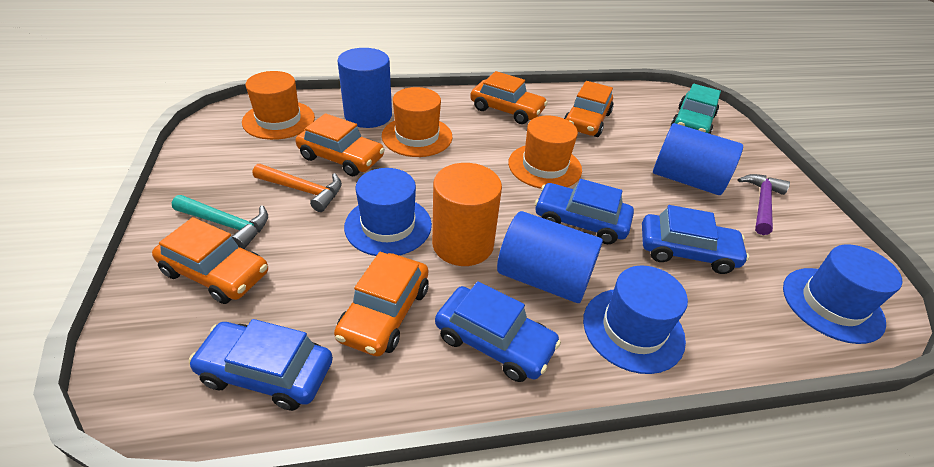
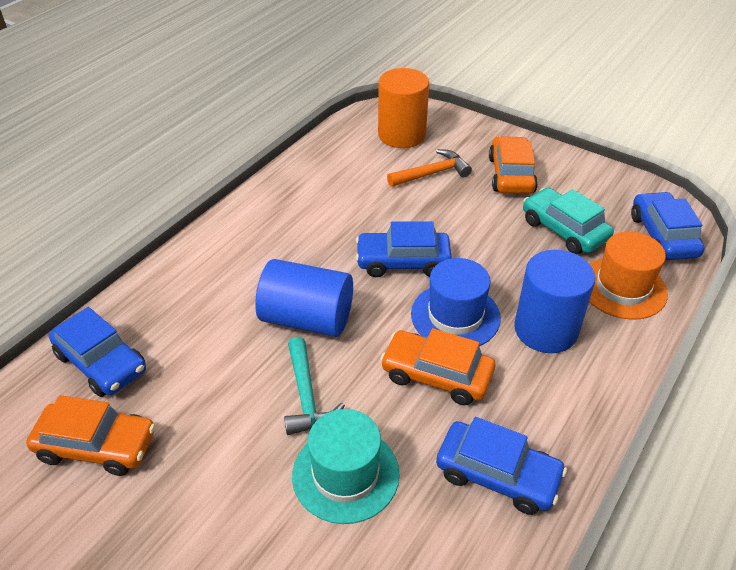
blue cylinder: 3 -> 2
blue hat: 3 -> 1
orange car: 5 -> 3
orange hat: 3 -> 1
purple hammer: 1 -> 0
turquoise hat: 0 -> 1

